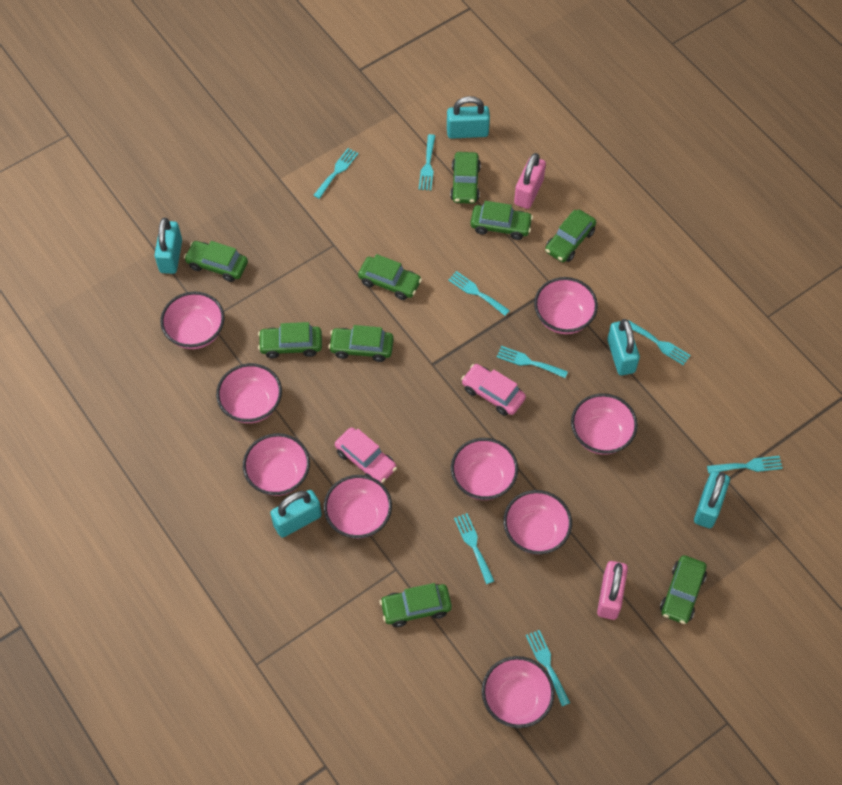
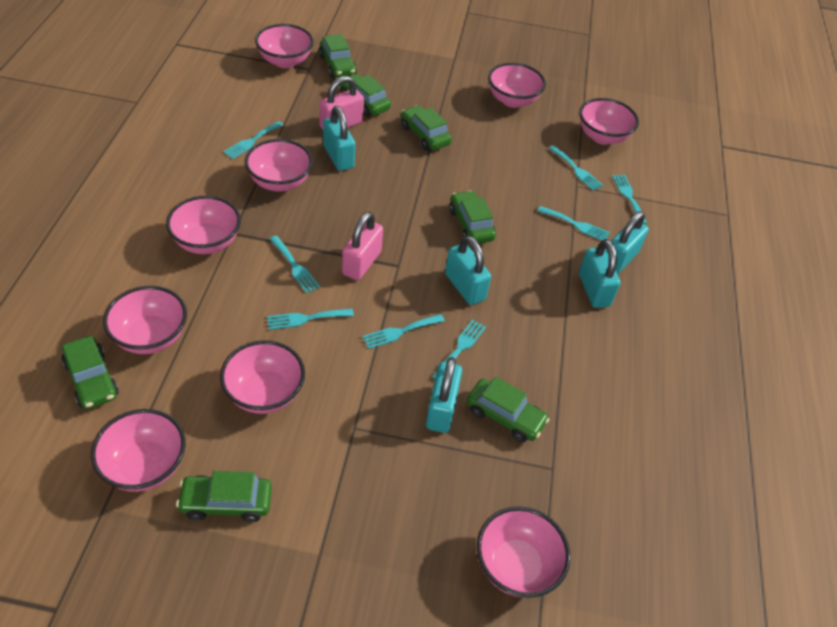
green car: 9 -> 7
pink car: 2 -> 0

